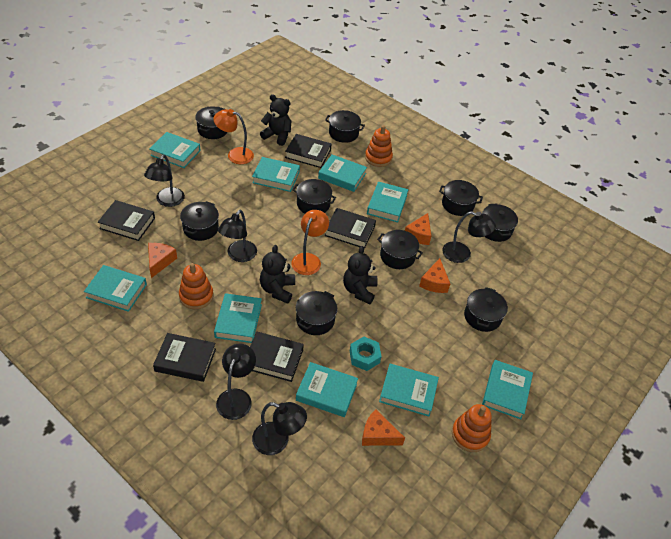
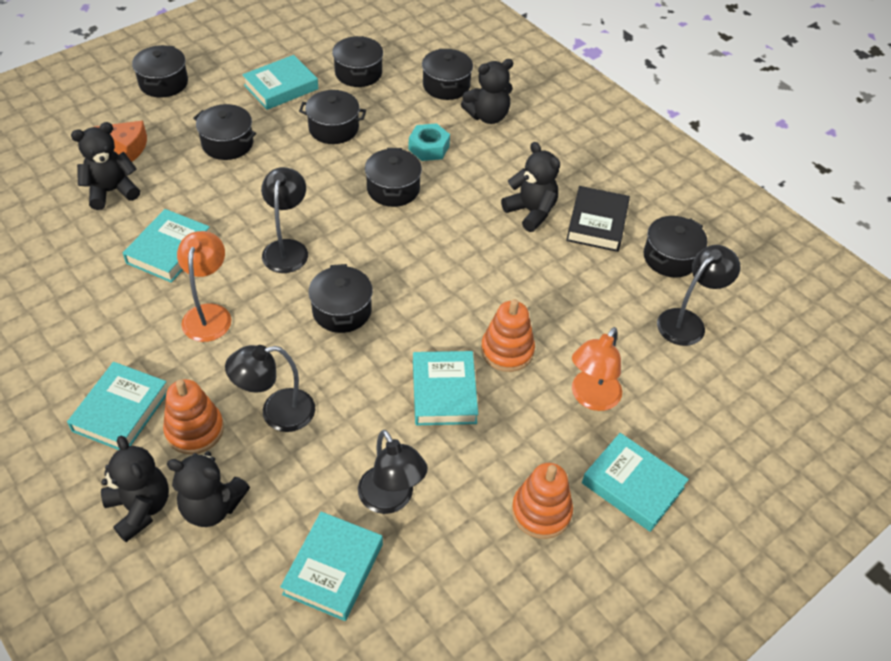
black book: 5 -> 1
black lamp: 5 -> 4
black pot: 9 -> 8
black teddy bear: 3 -> 5
orange cheese: 4 -> 1
turquoise book: 9 -> 6

